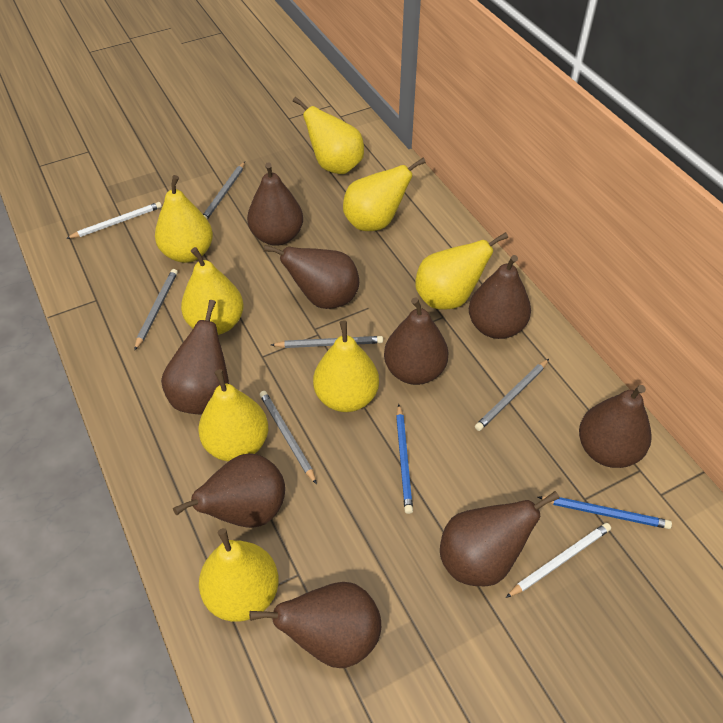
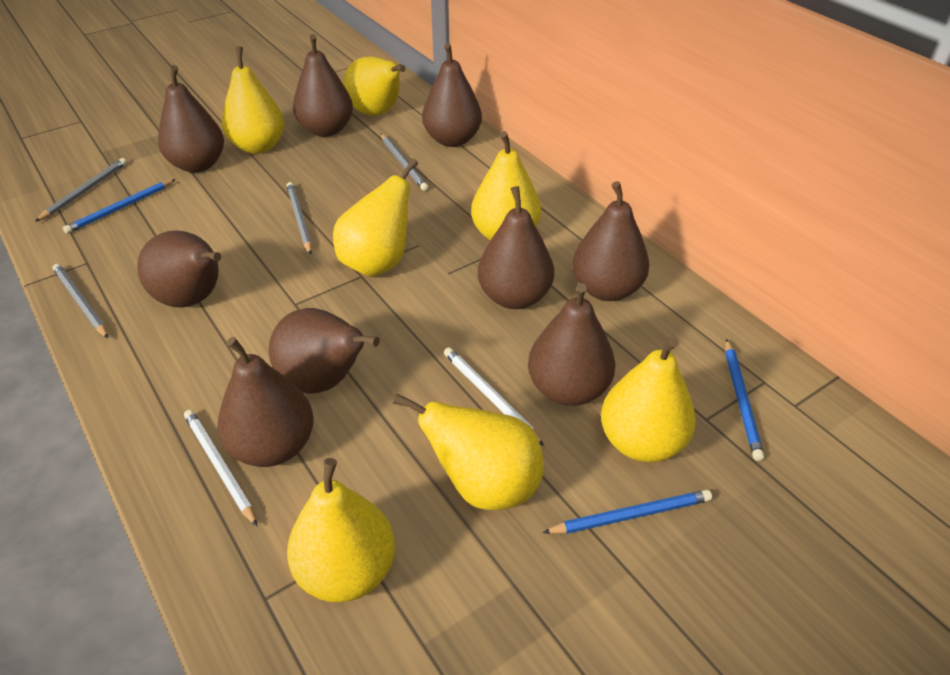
blue pencil: 2 -> 3
grey pencil: 5 -> 4
yellow pear: 8 -> 7

